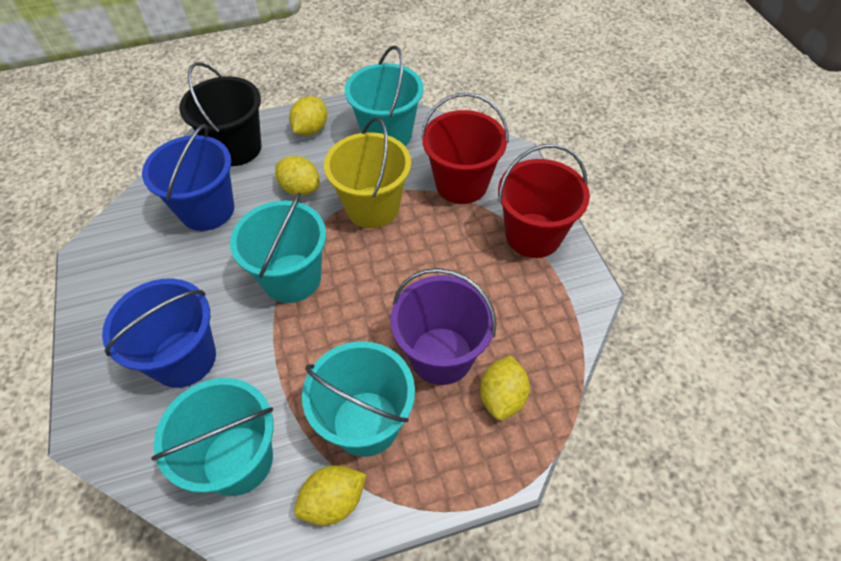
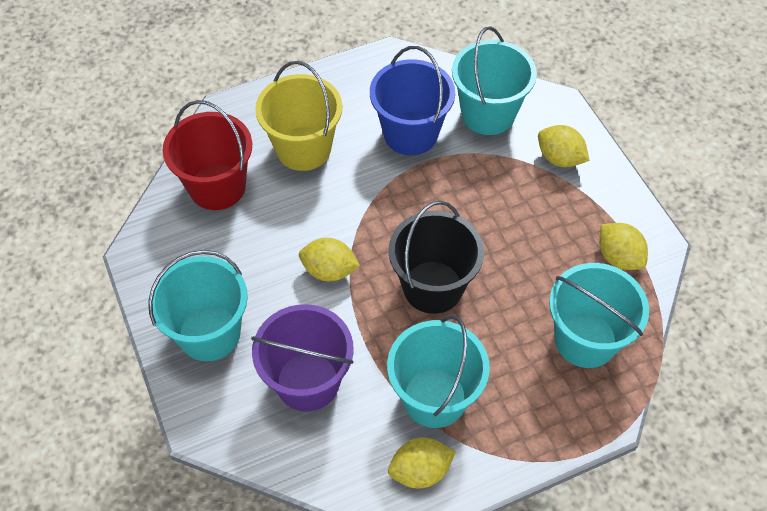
blue bucket: 2 -> 1
red bucket: 2 -> 1

